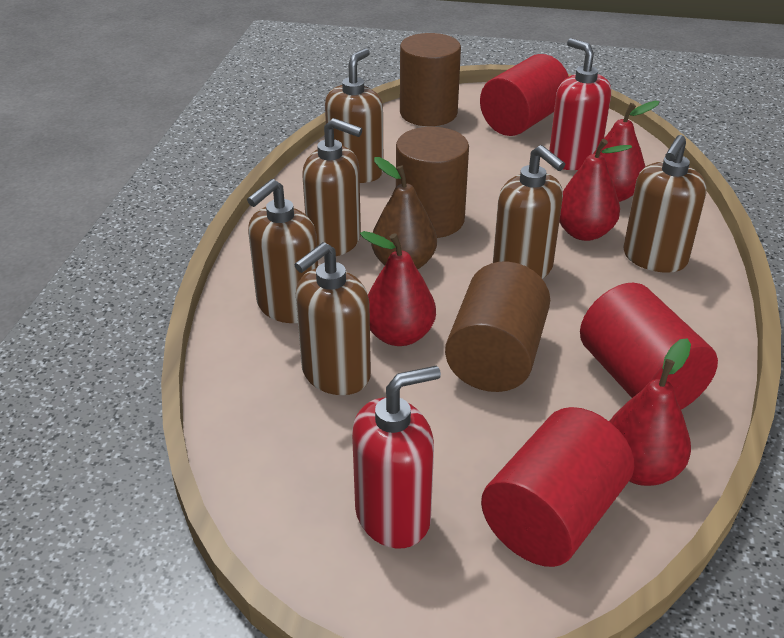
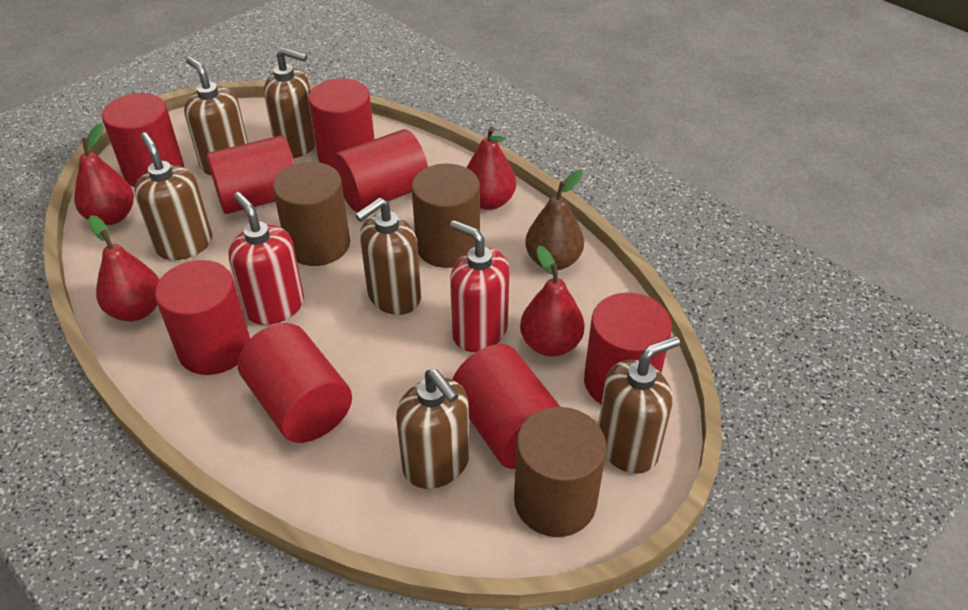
red cylinder: 3 -> 8

